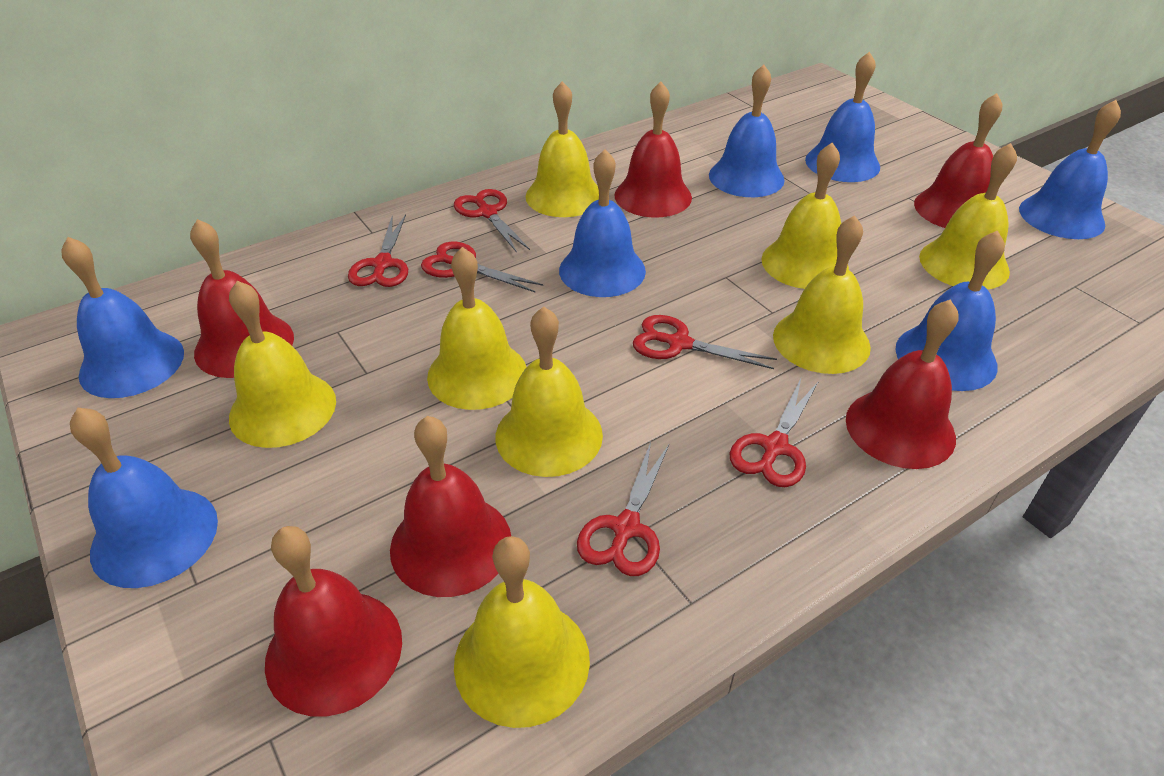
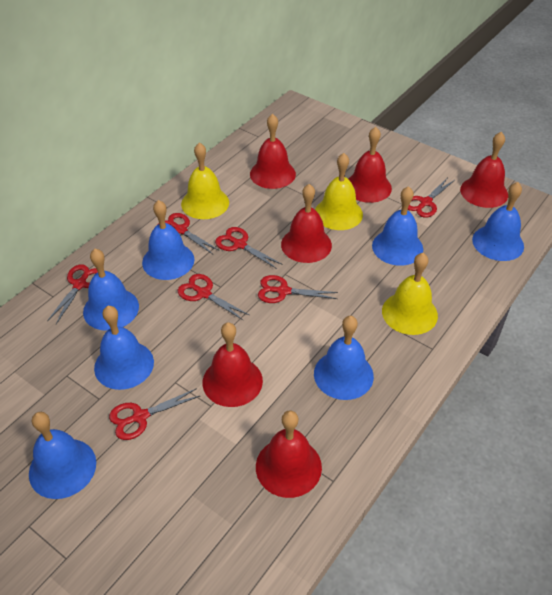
red scissors: 6 -> 7
yellow bell: 8 -> 3

